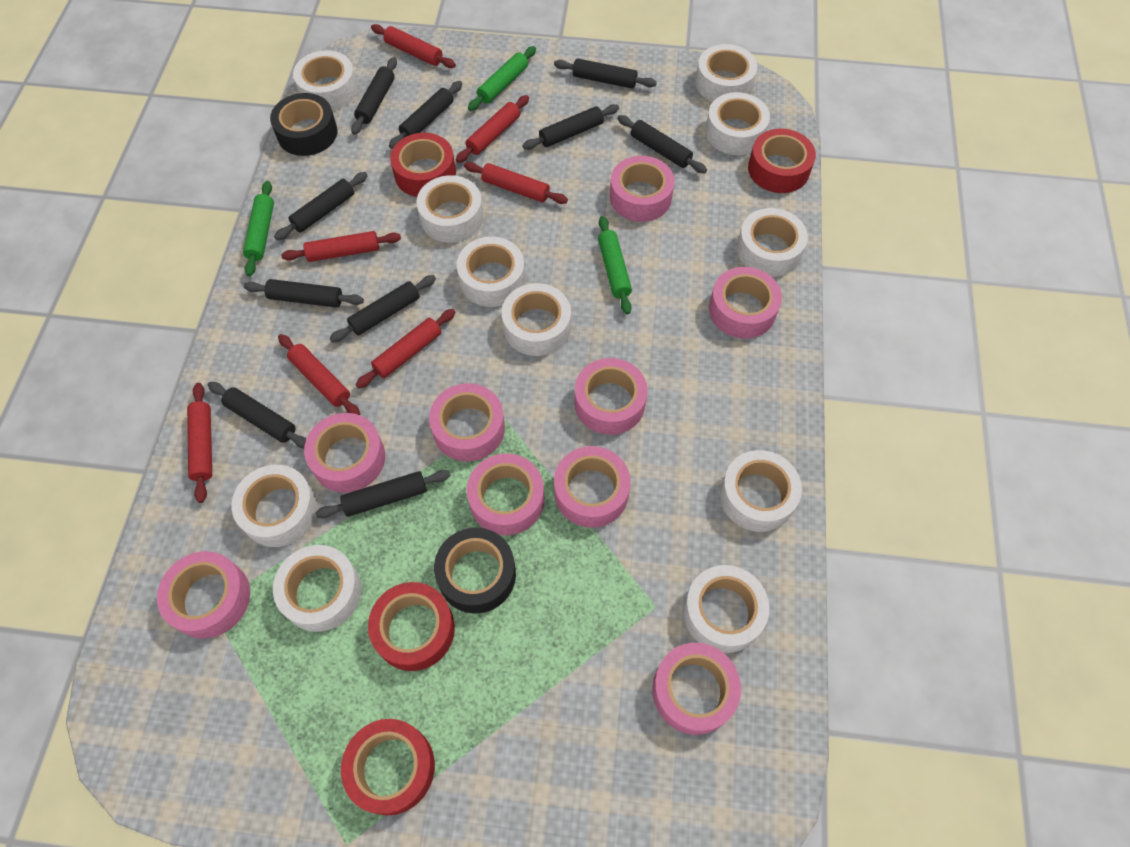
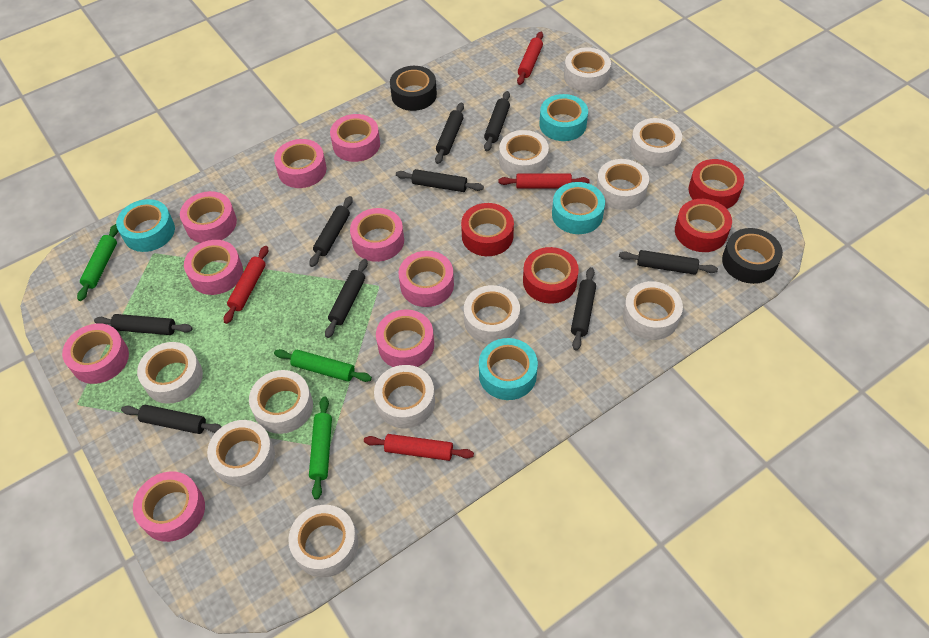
black rolling pin: 10 -> 9
red rolling pin: 7 -> 4
turquoise tape: 0 -> 4

